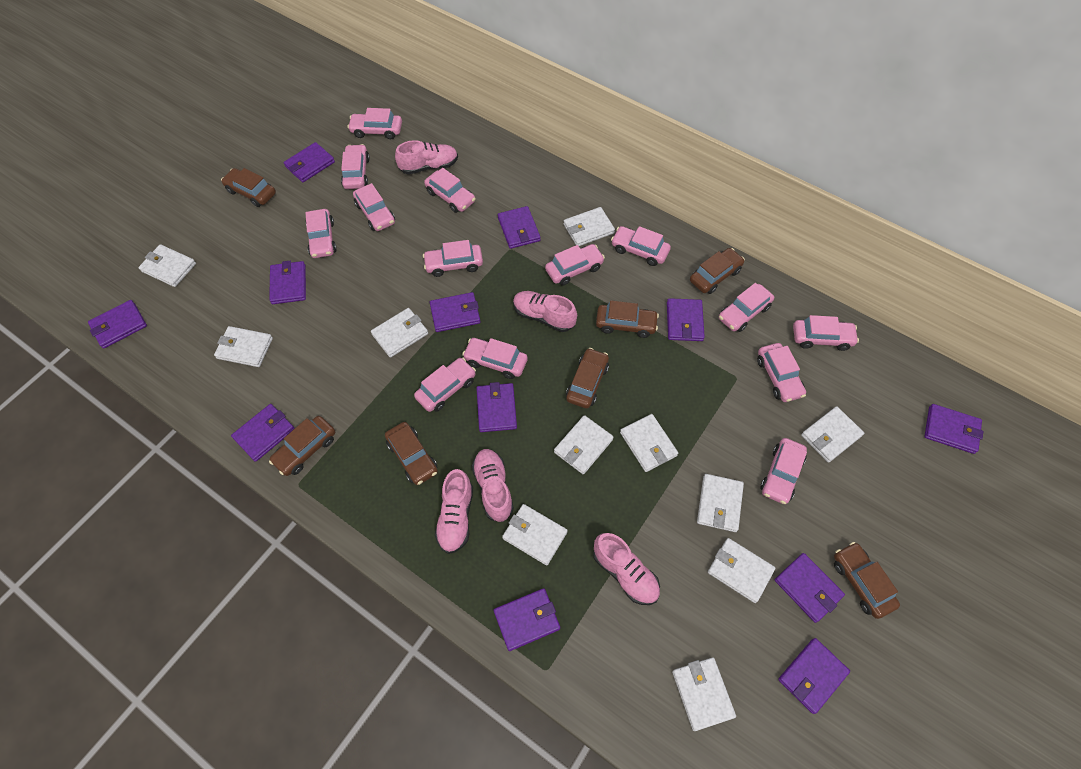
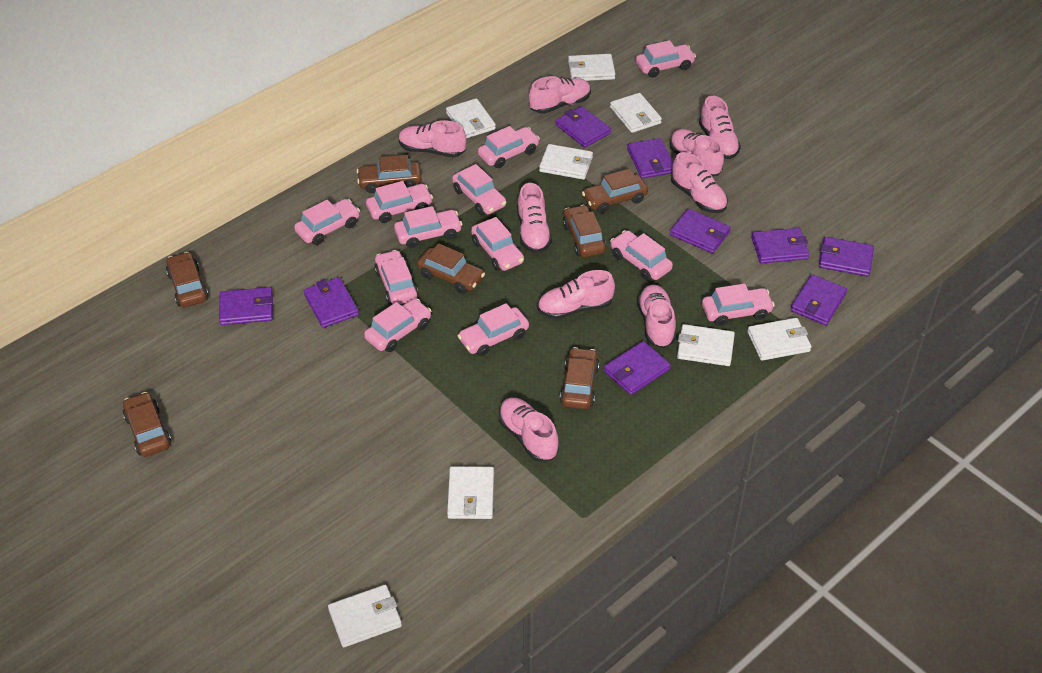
pink car: 14 -> 12
pink shoe: 5 -> 9
purple wallet: 12 -> 9
white wallet: 11 -> 8

